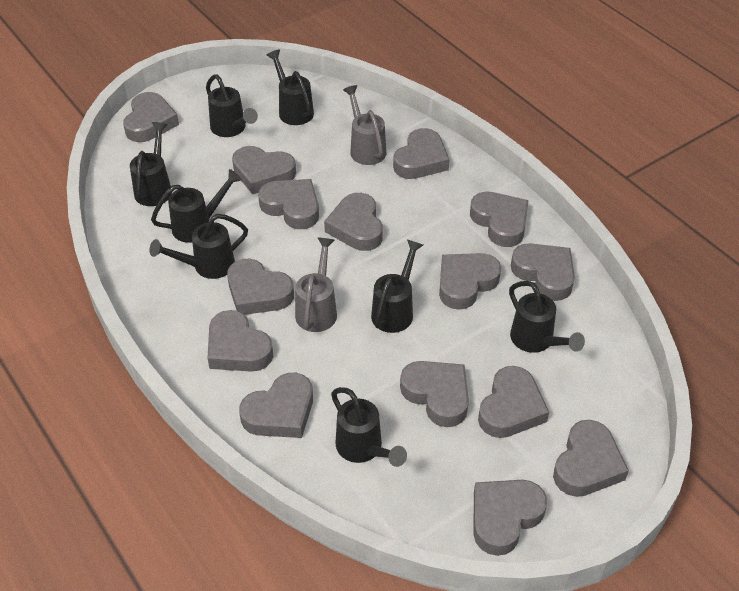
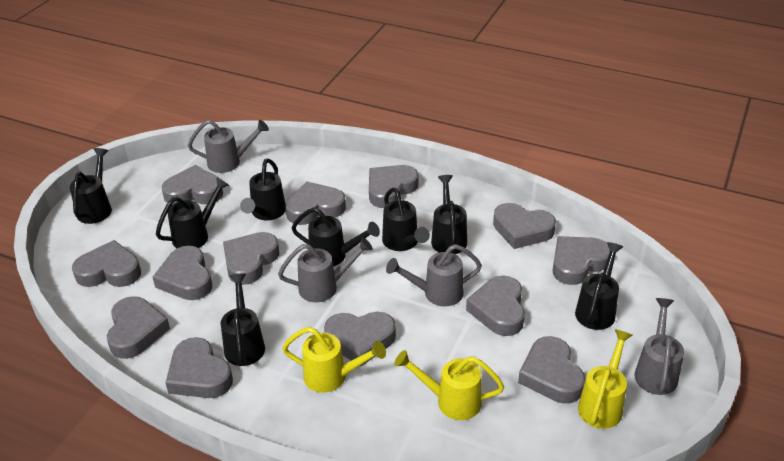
grey heart: 15 -> 13
grey watering can: 2 -> 4
yellow watering can: 0 -> 3

